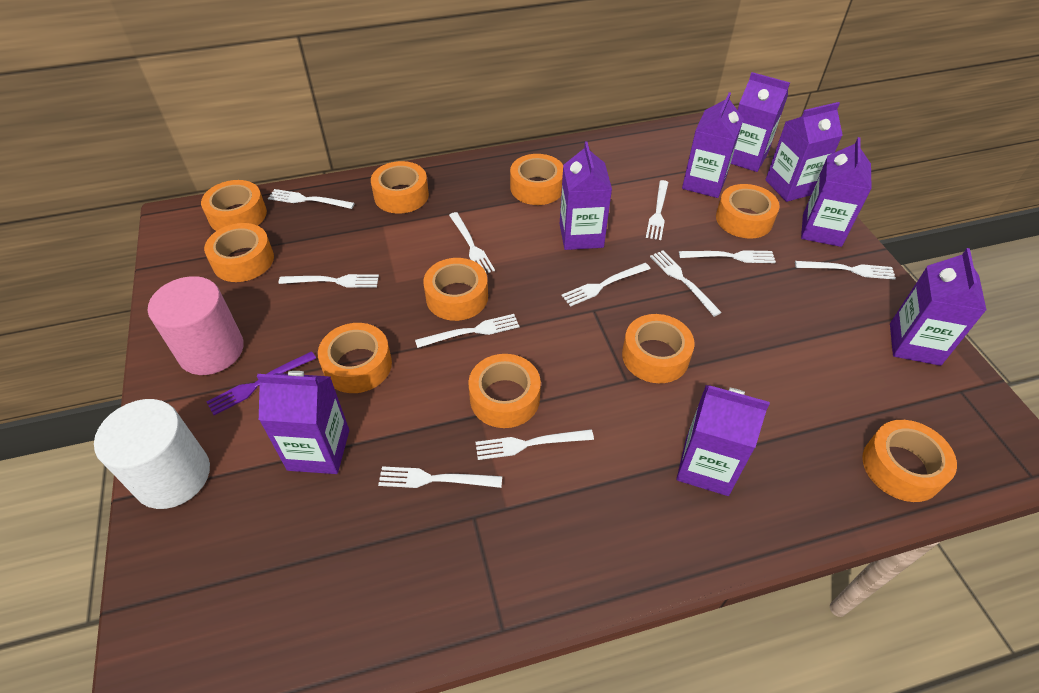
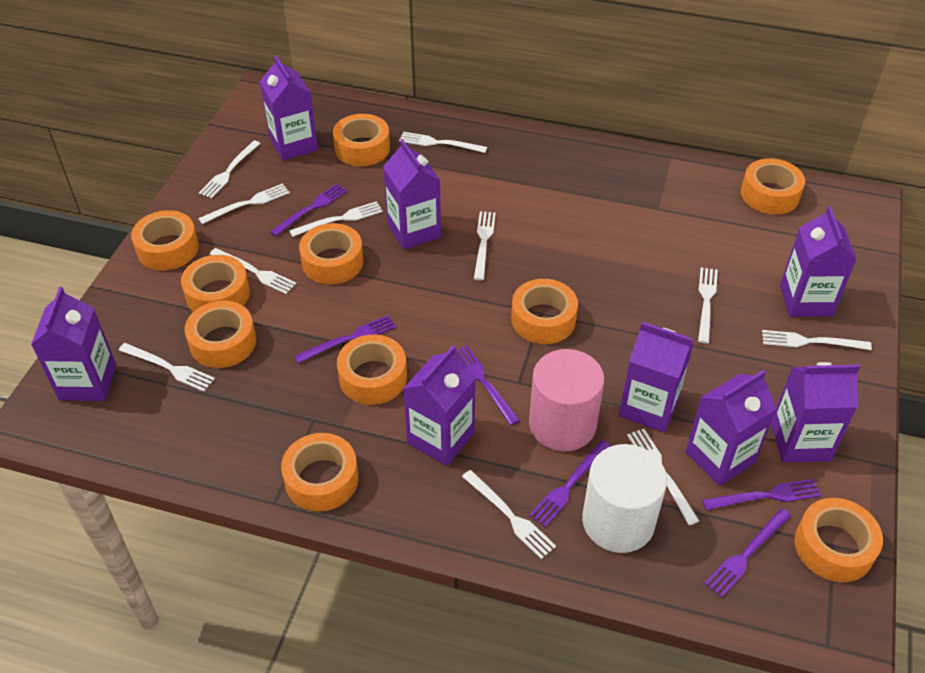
purple fork: 1 -> 6

